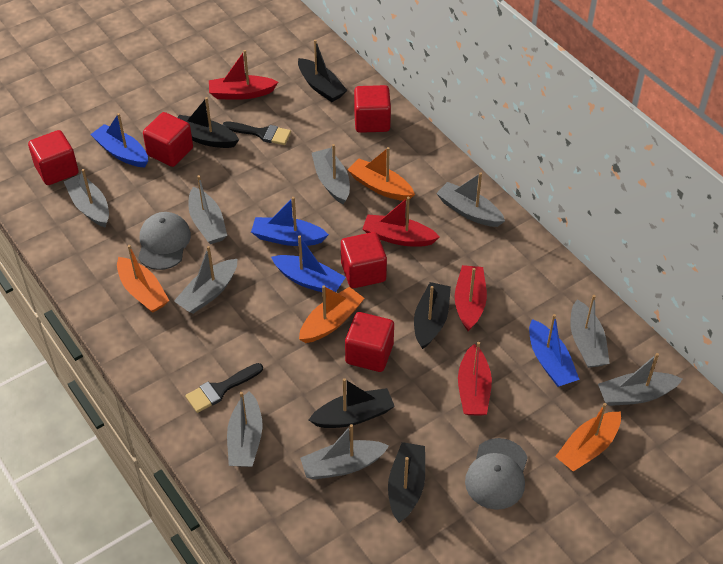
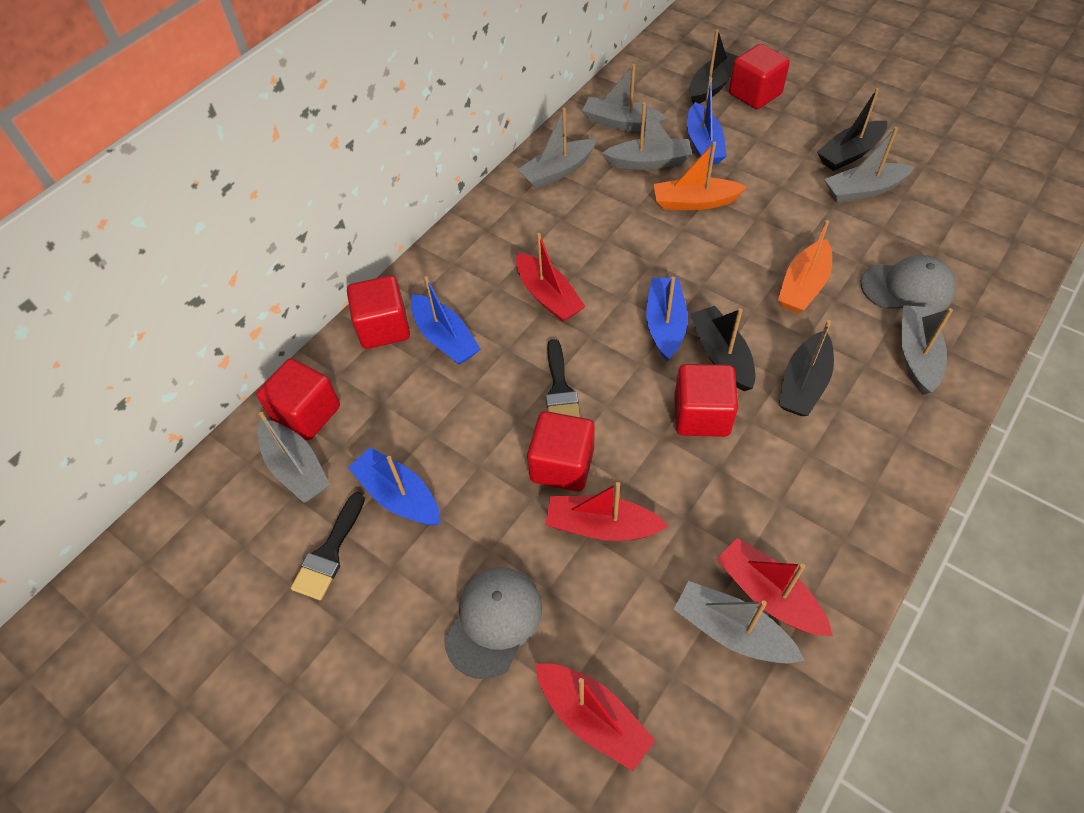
black boat: 5 -> 4
grey boat: 9 -> 7
orange boat: 4 -> 2

